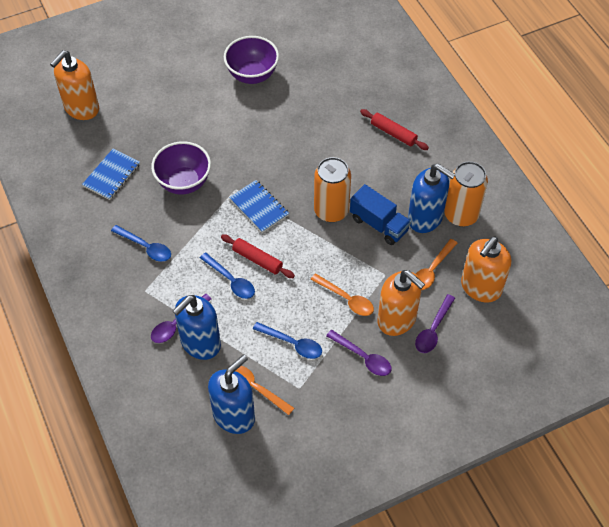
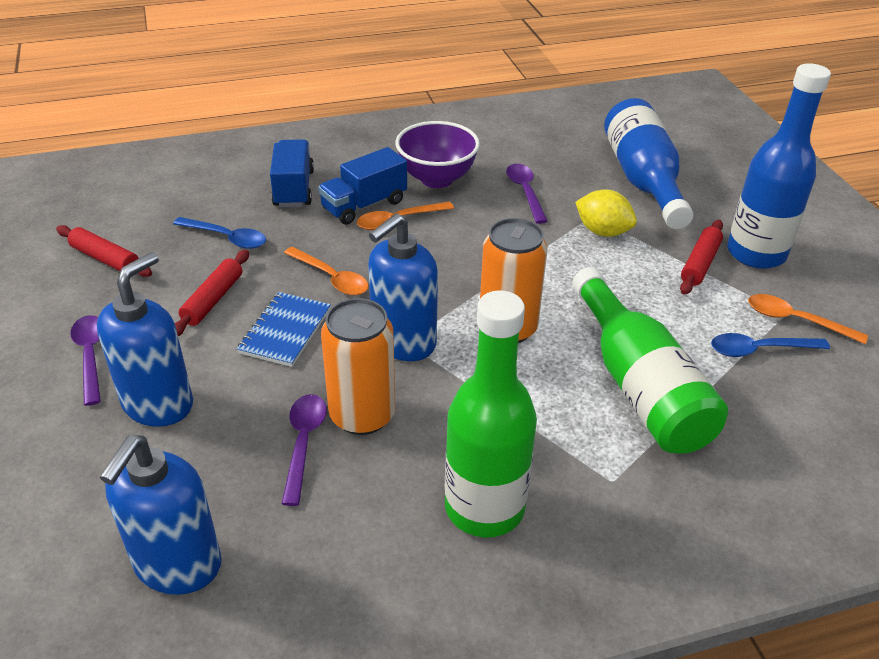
blue bottle: 0 -> 2
blue notebook: 2 -> 1
blue spoon: 3 -> 2
blue truck: 1 -> 2
green bottle: 0 -> 2
orange soap dispenser: 3 -> 0
purple bowl: 2 -> 1
red rolling pin: 2 -> 3
yellow lemon: 0 -> 1

